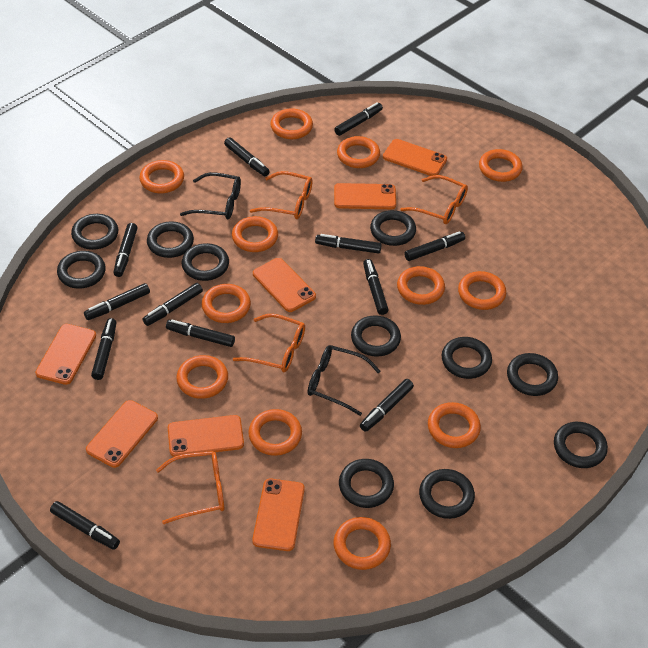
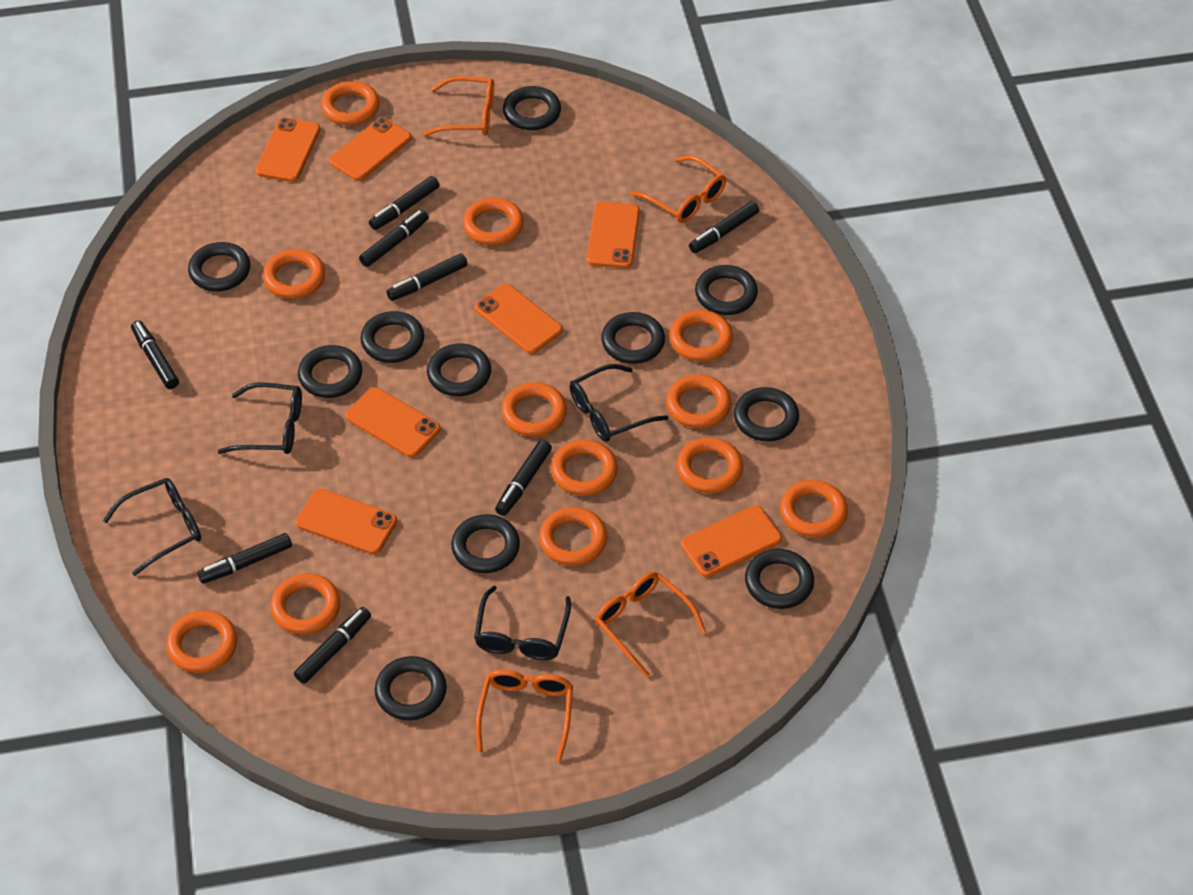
black glasses: 2 -> 4
black marker: 12 -> 8

